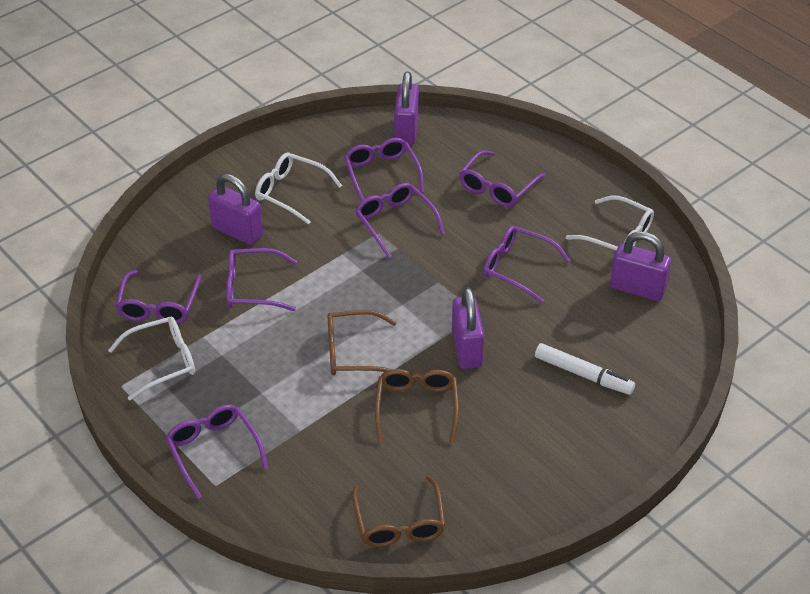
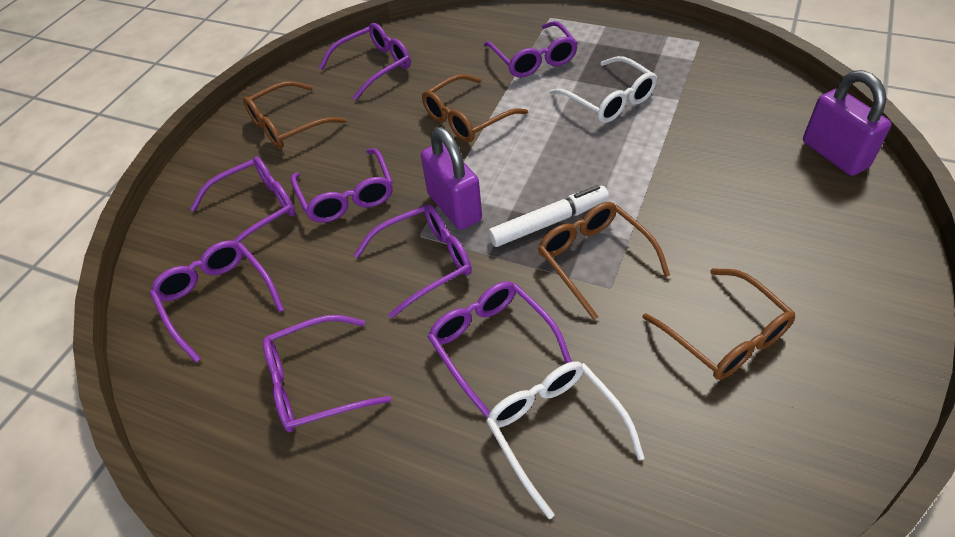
brown glasses: 3 -> 4
purple glasses: 7 -> 8
purple padlock: 4 -> 2
white glasses: 3 -> 2

